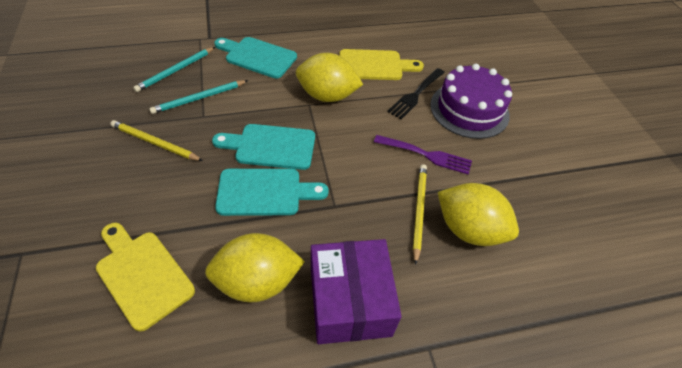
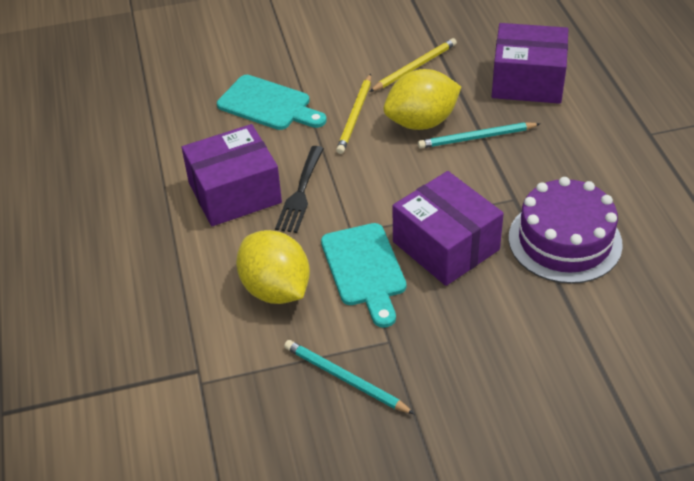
purple box: 1 -> 3
purple fork: 1 -> 0
turquoise cutting board: 3 -> 2
yellow cutting board: 2 -> 0
yellow lemon: 3 -> 2

